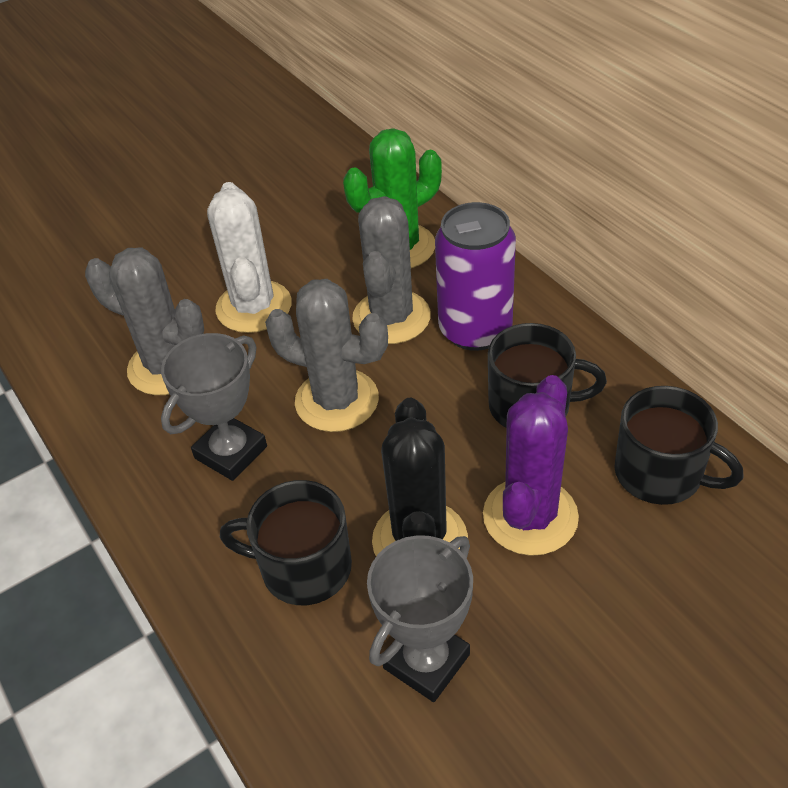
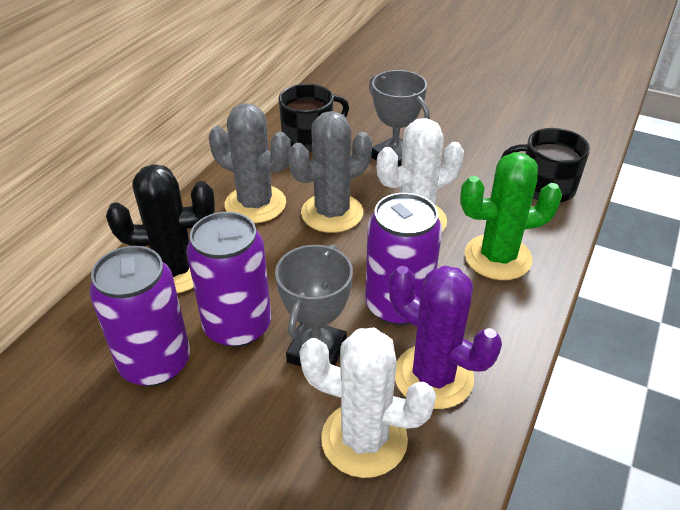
black mug: 3 -> 2
grey cactus: 3 -> 2
purple can: 1 -> 3
white cactus: 1 -> 2

